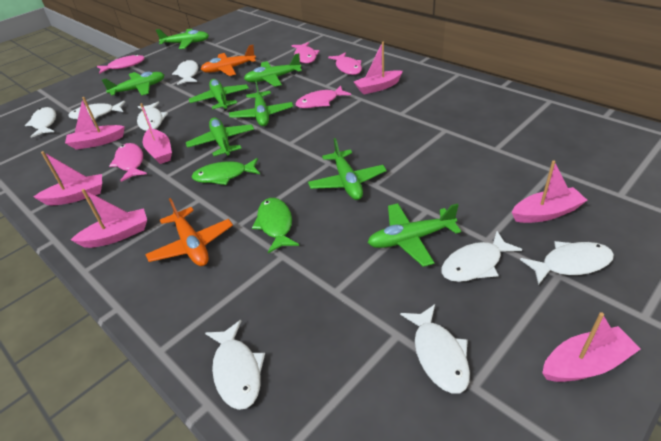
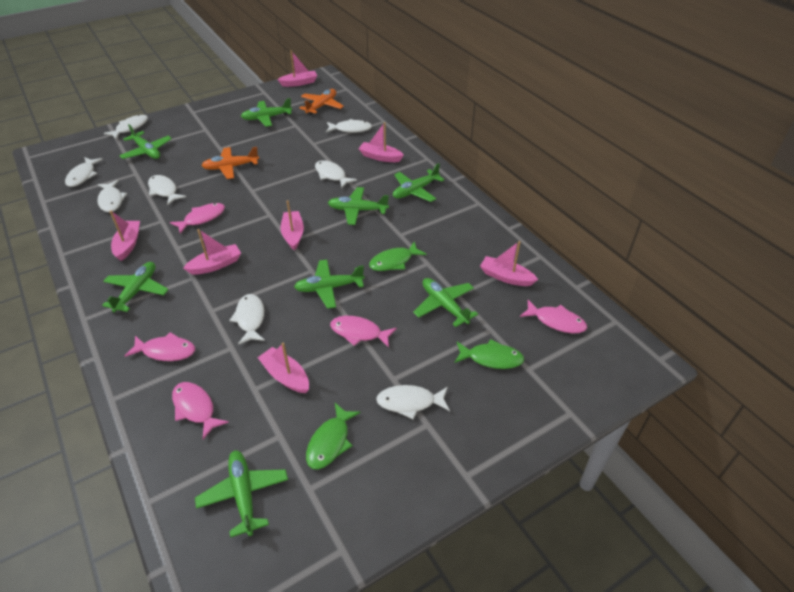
green fish: 2 -> 3

